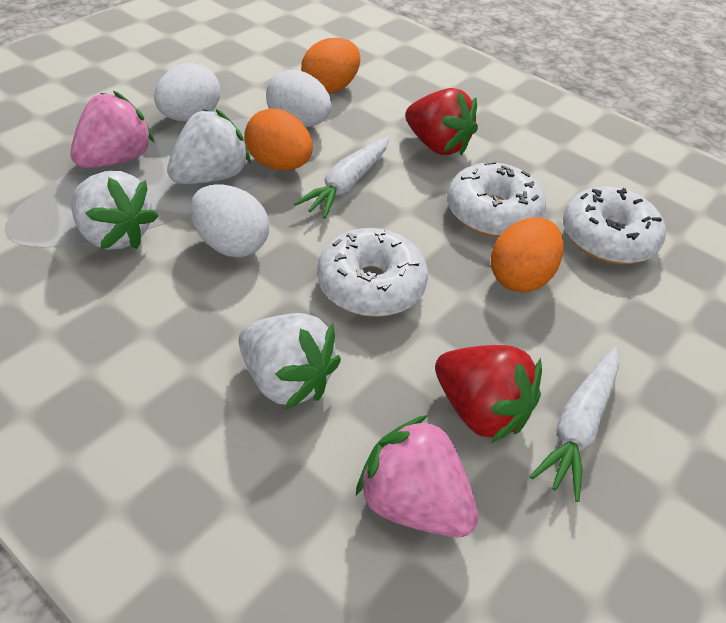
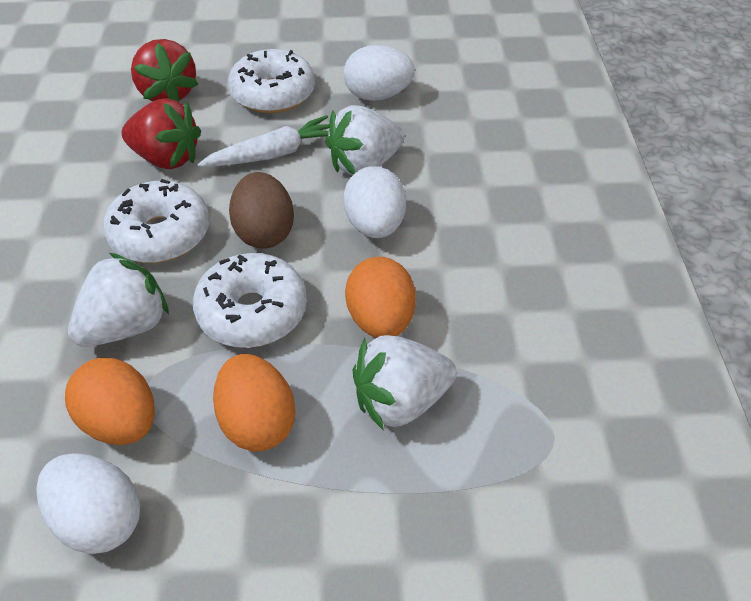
brown egg: 0 -> 1
pink strawberry: 2 -> 0
white carrot: 2 -> 1

